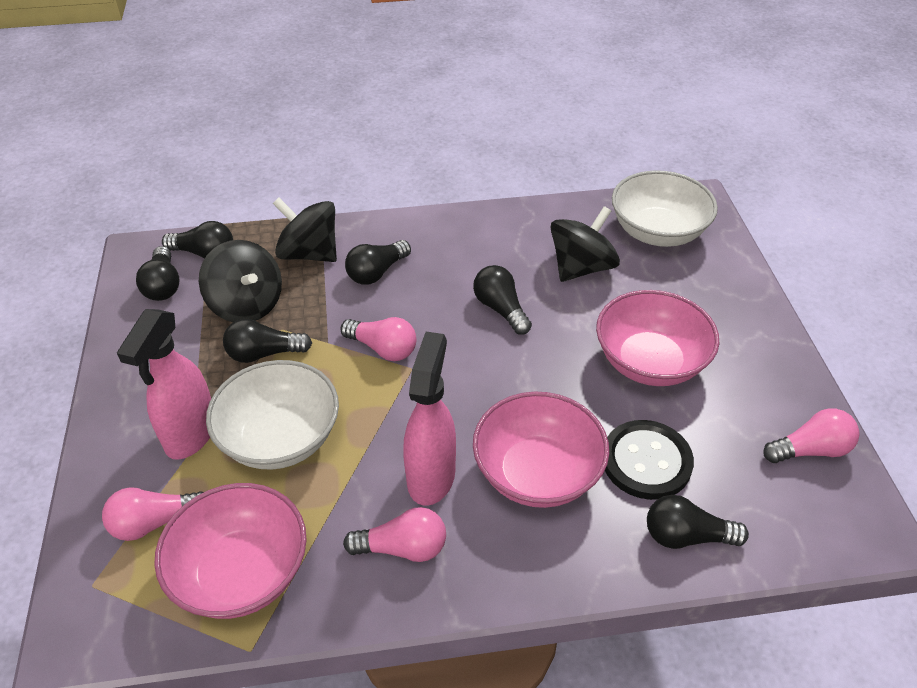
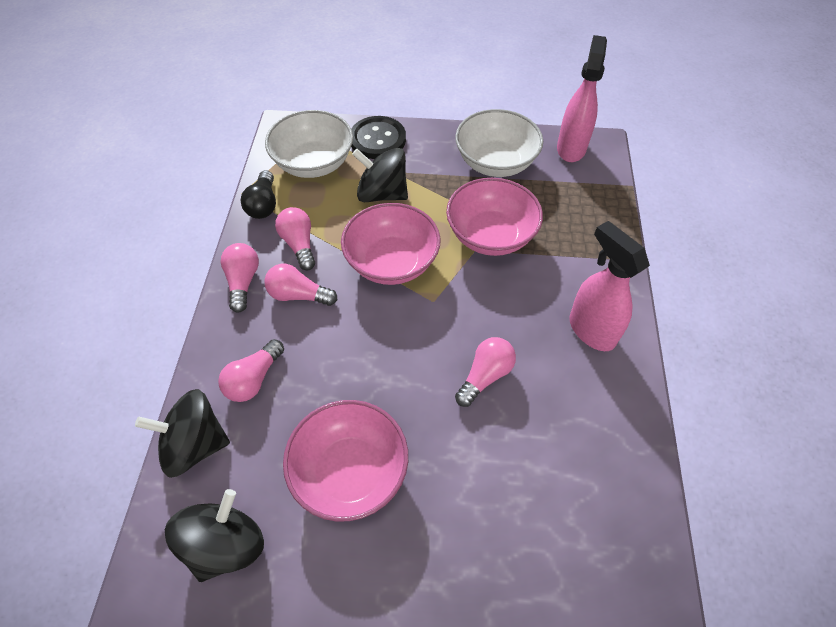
black light bulb: 6 -> 1
pink light bulb: 4 -> 5

